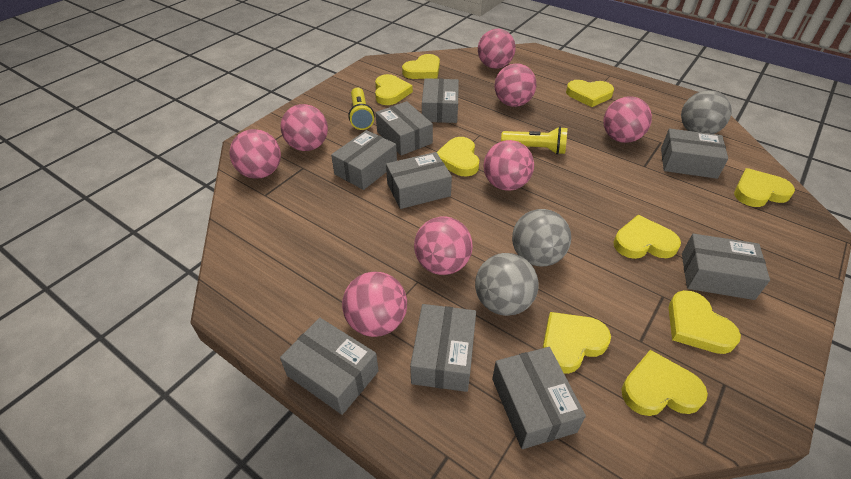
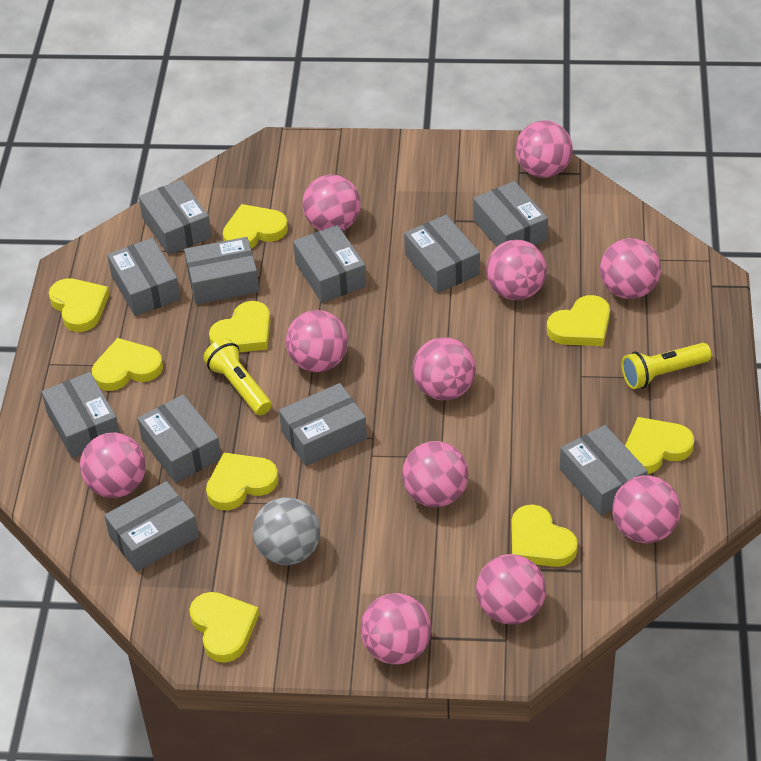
grey ball: 3 -> 1
grey box: 9 -> 11
pink ball: 8 -> 11

